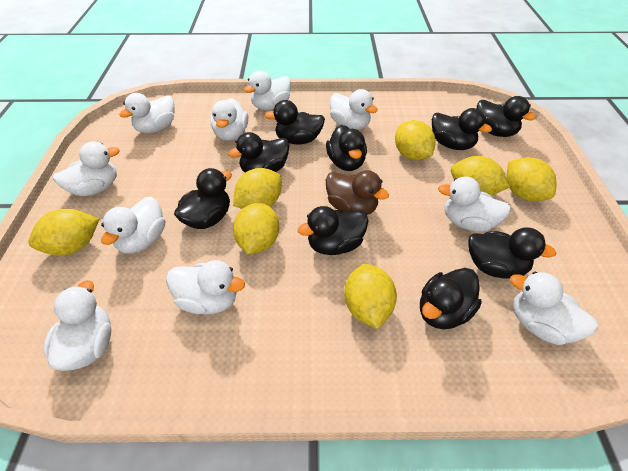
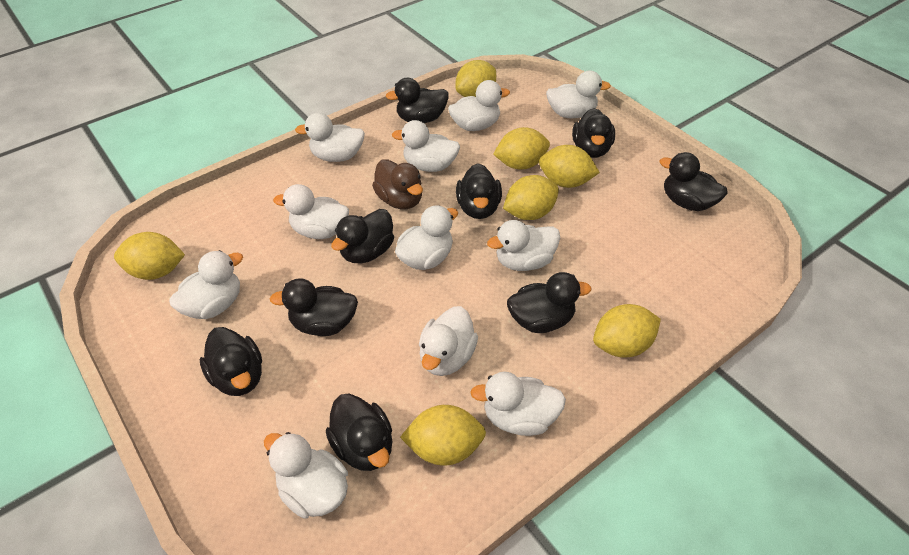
white duck: 10 -> 11

